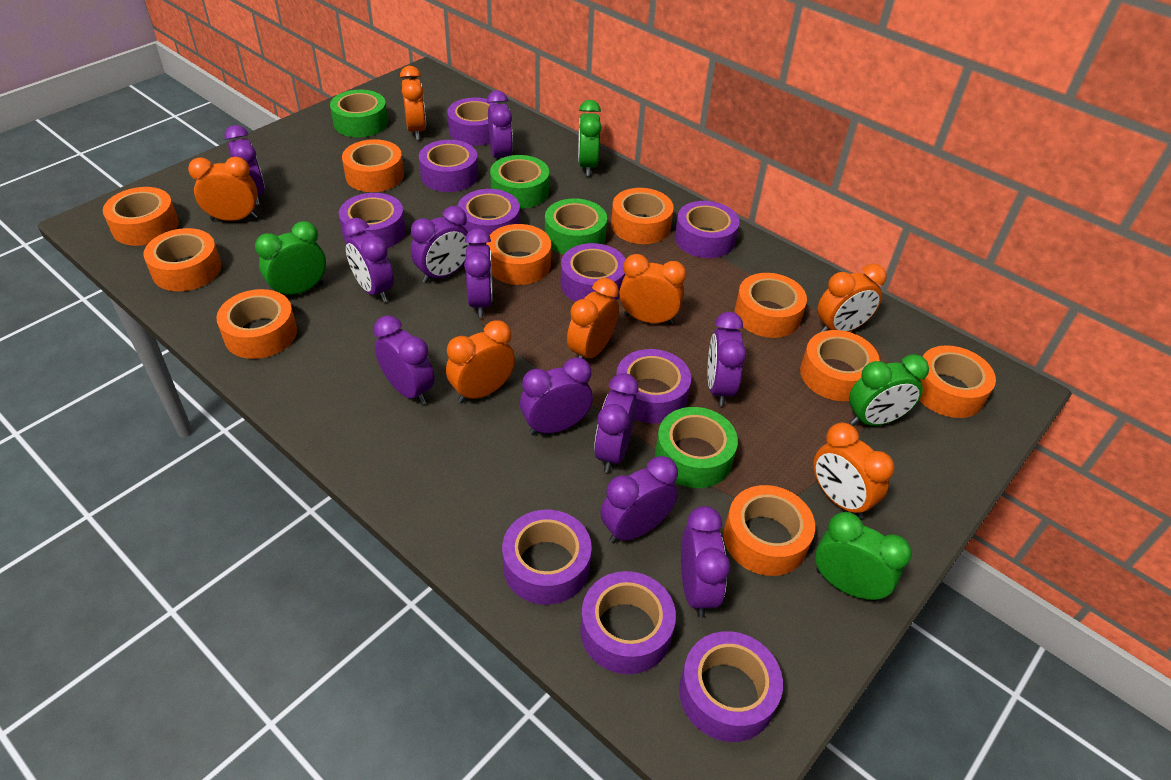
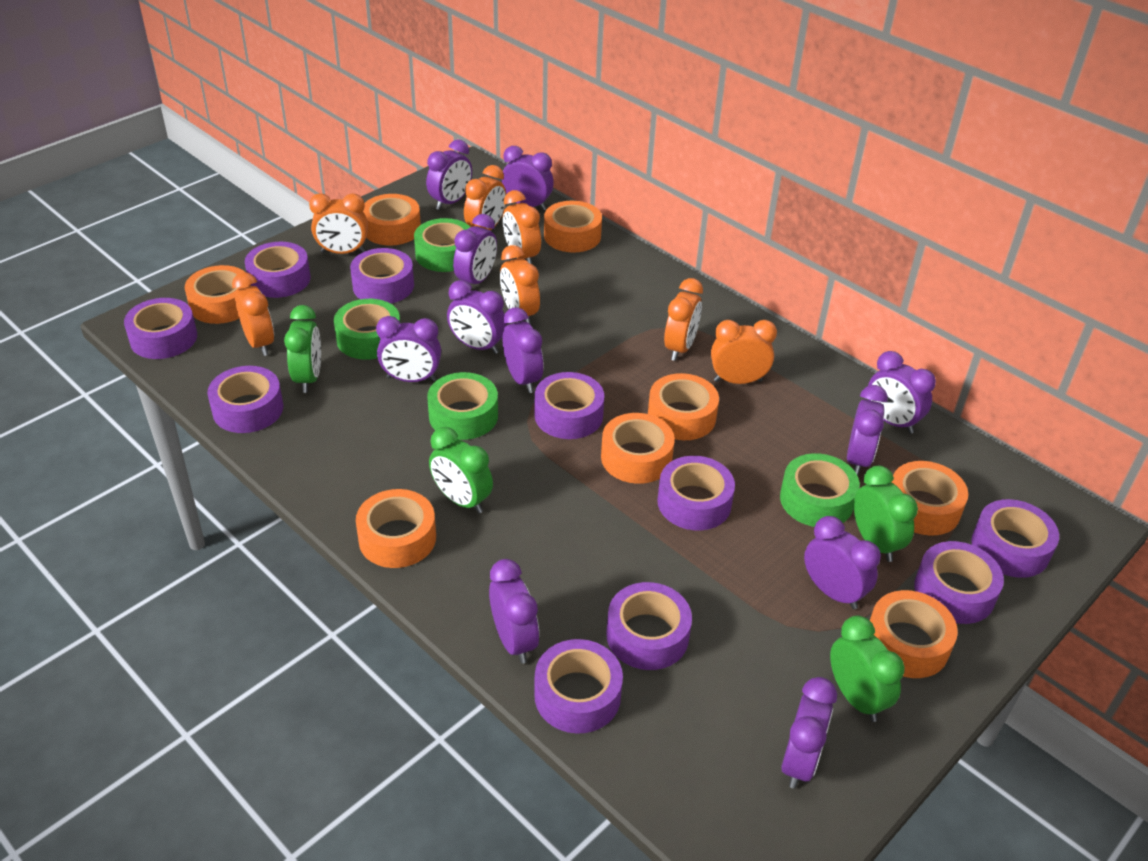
orange tape: 10 -> 8

